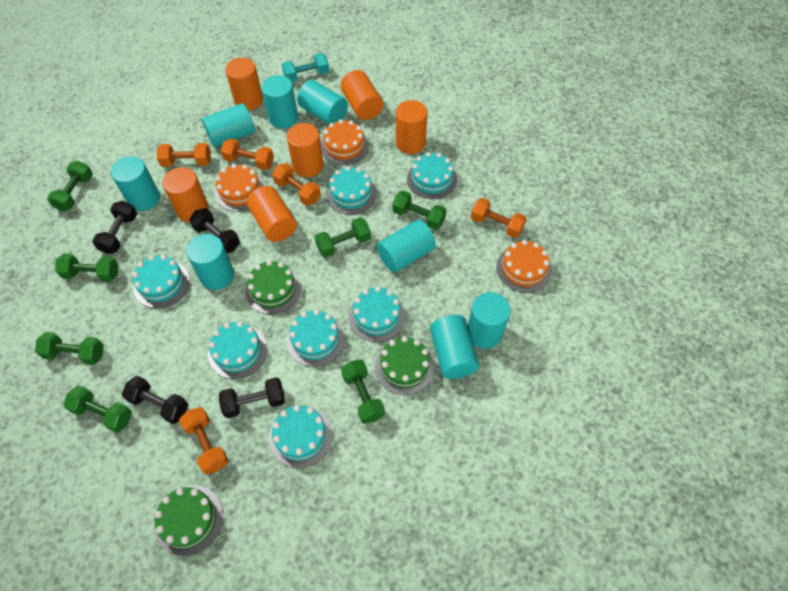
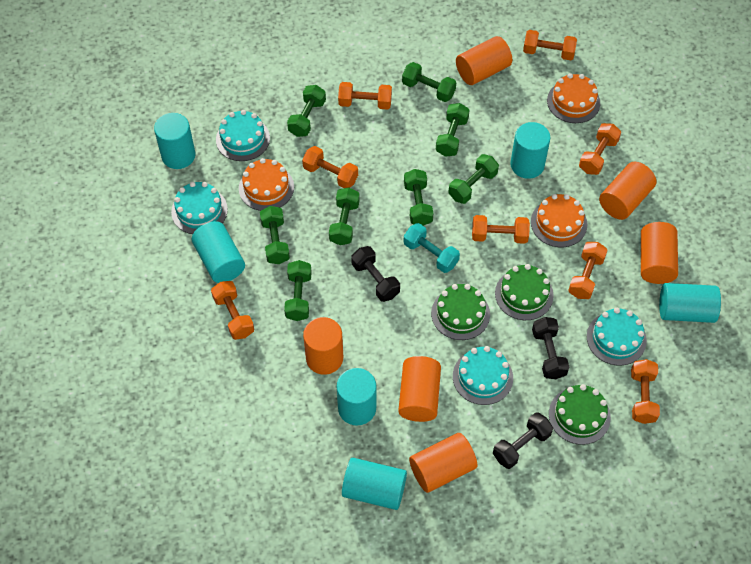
black dumbbell: 4 -> 3
green dumbbell: 7 -> 8
orange dumbbell: 5 -> 8
turquoise cake: 7 -> 4
turquoise cylinder: 8 -> 6

